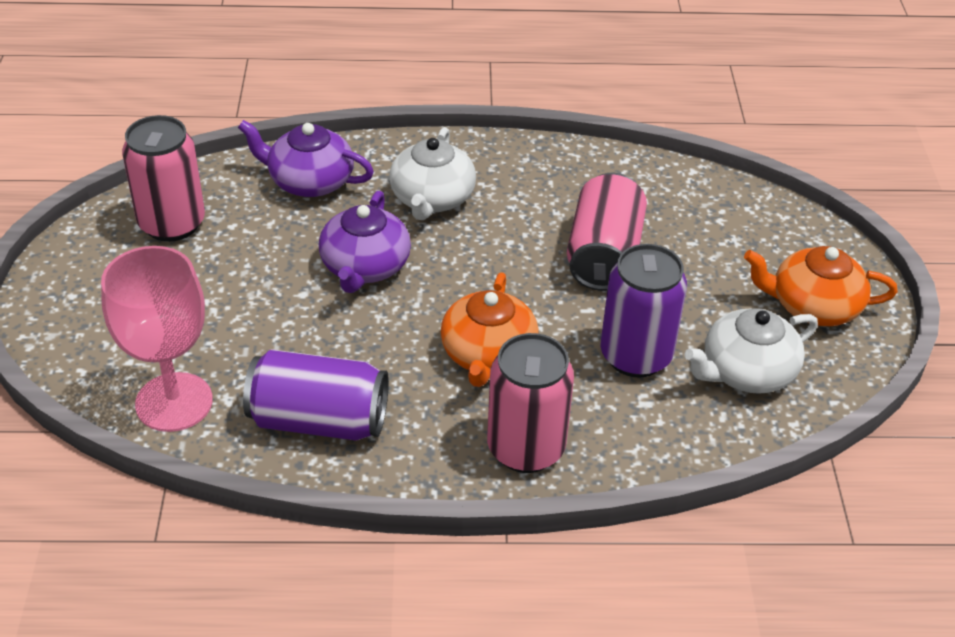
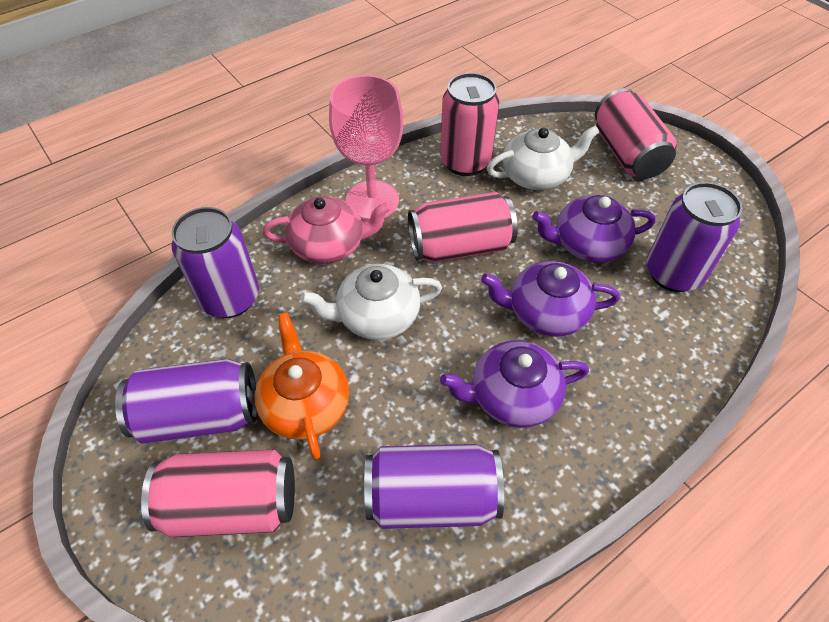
orange teapot: 2 -> 1
pink can: 3 -> 4
pink teapot: 0 -> 1
purple can: 2 -> 4
purple teapot: 2 -> 3

